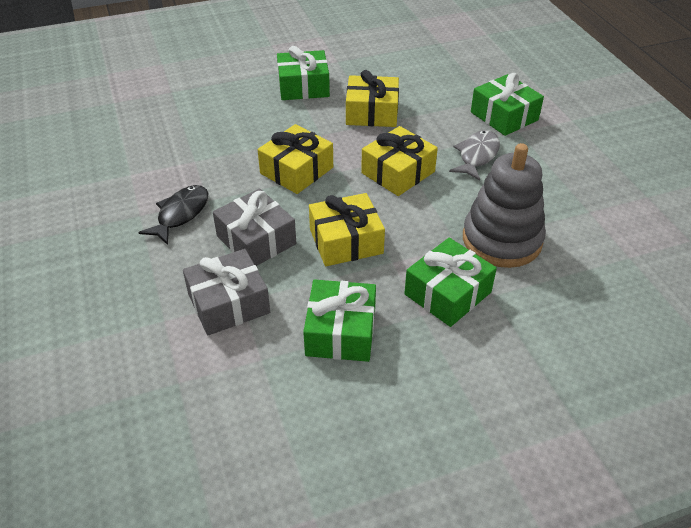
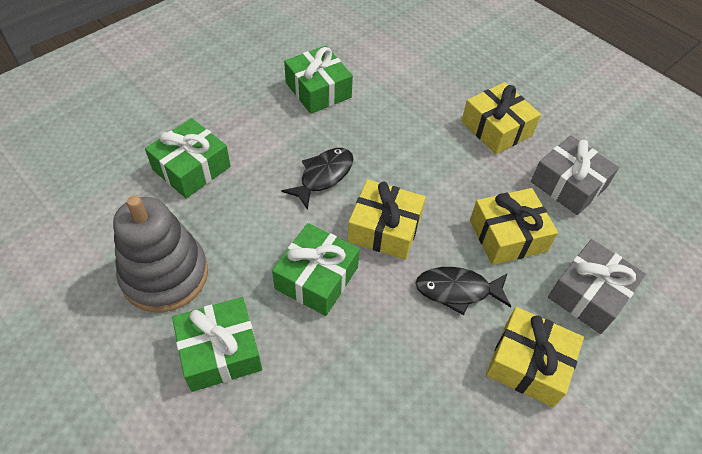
black fish: 1 -> 2
grey fish: 1 -> 0

